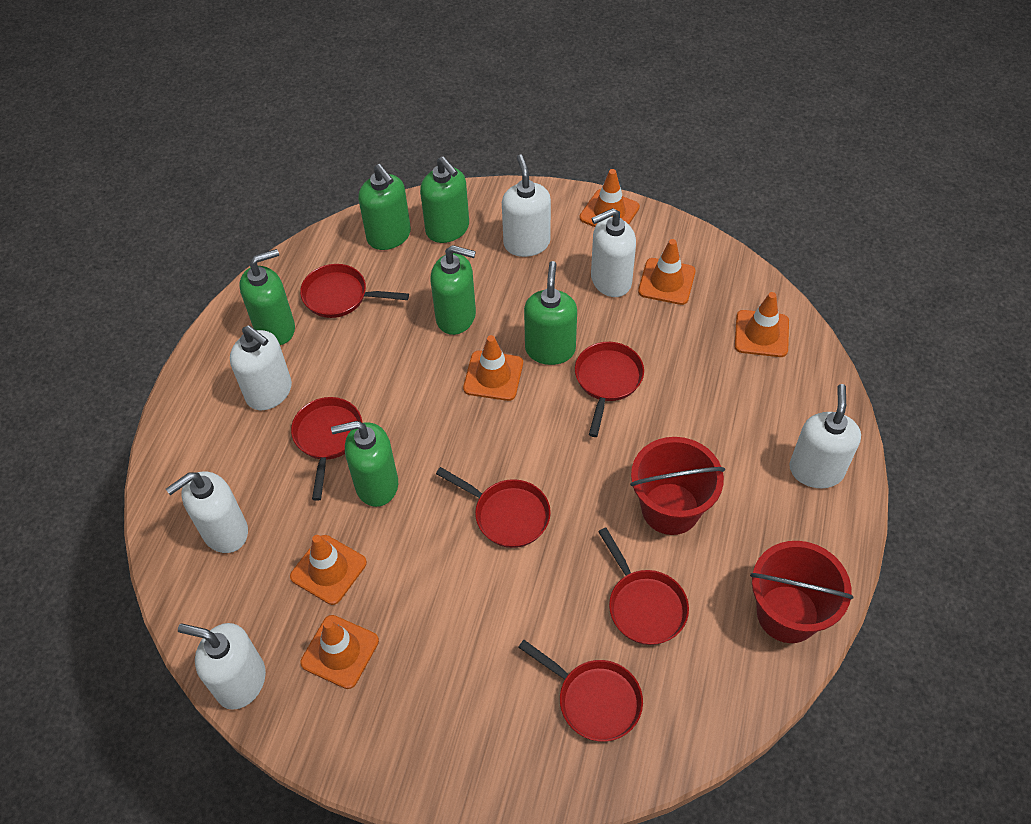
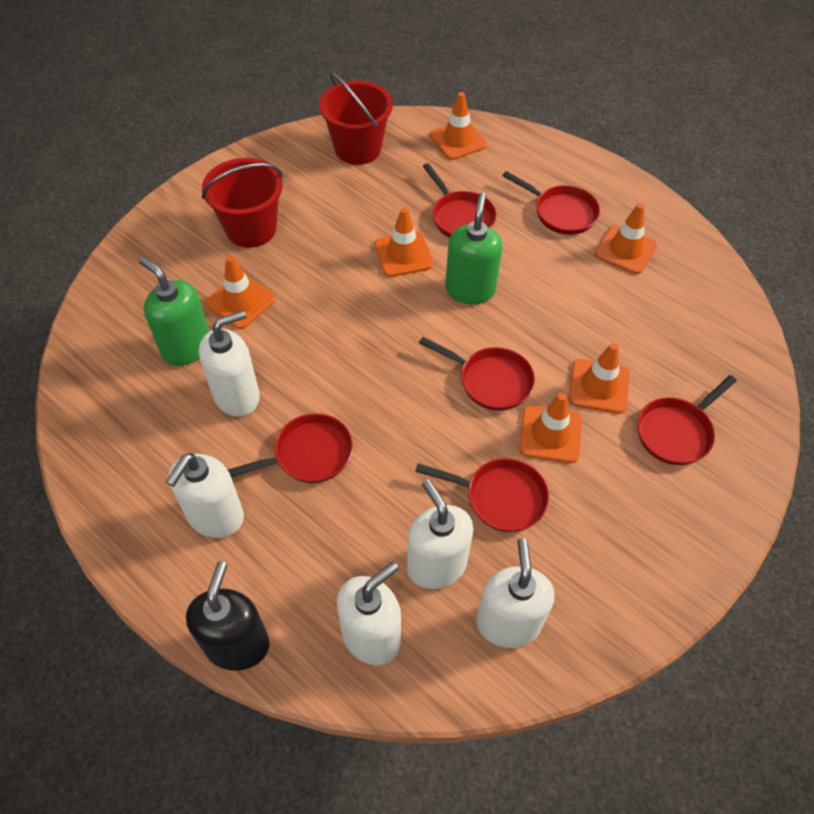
black soap dispenser: 0 -> 1
green soap dispenser: 6 -> 2
white soap dispenser: 6 -> 5

